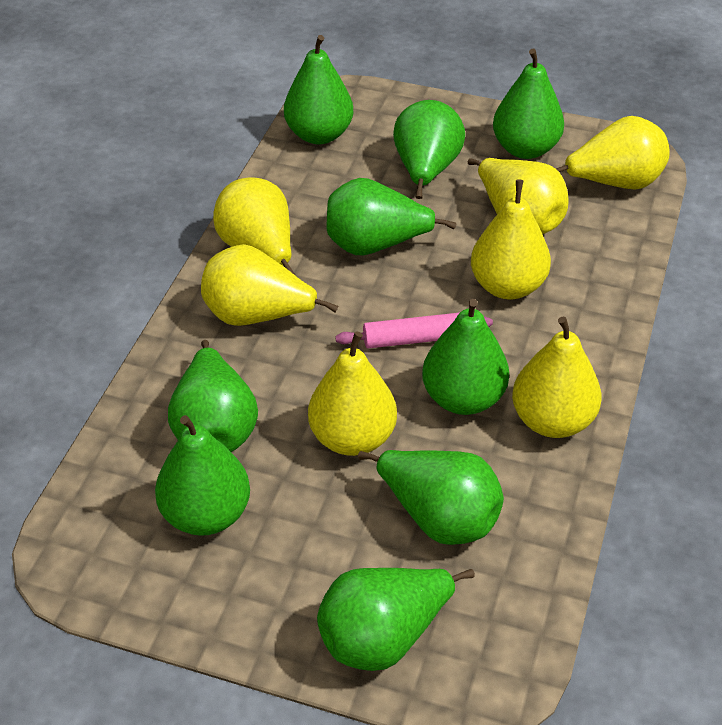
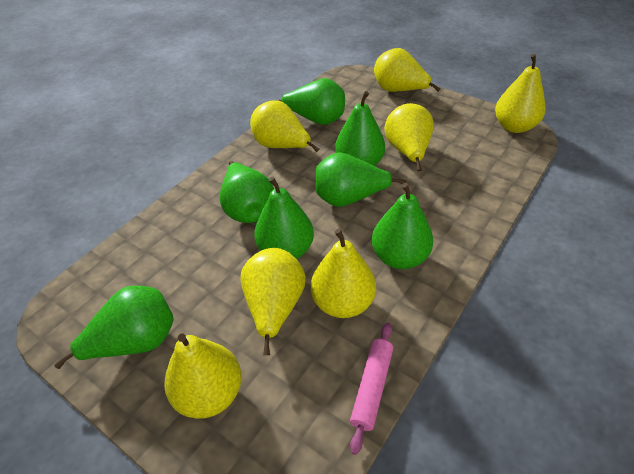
green pear: 9 -> 7

